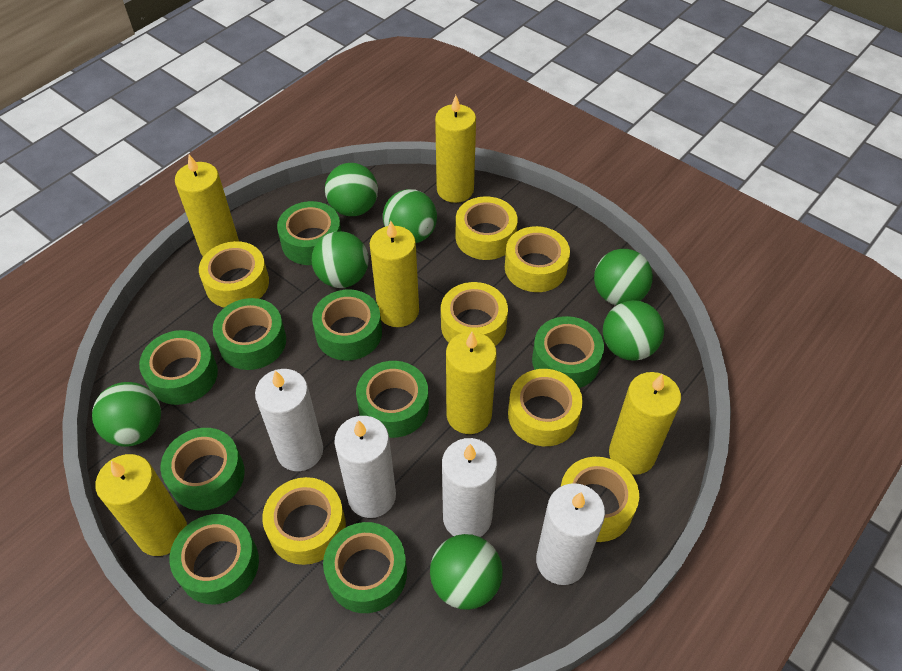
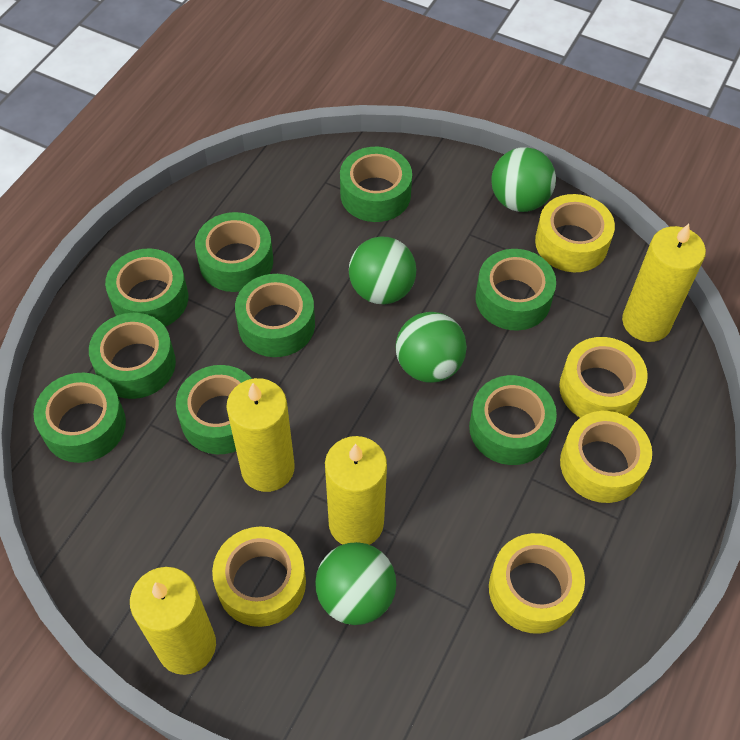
green ball: 7 -> 4
white candle: 4 -> 0
yellow candle: 6 -> 4
yellow tape: 7 -> 5

